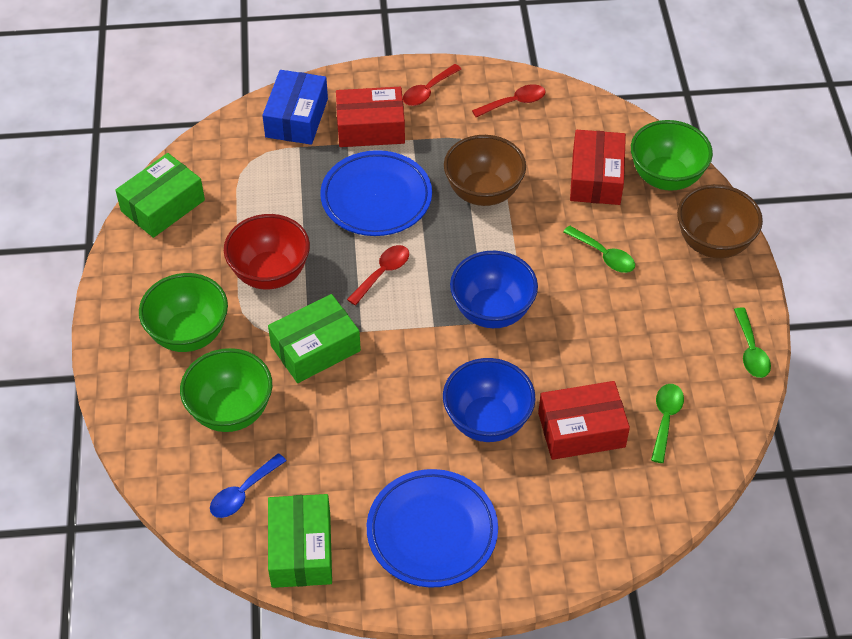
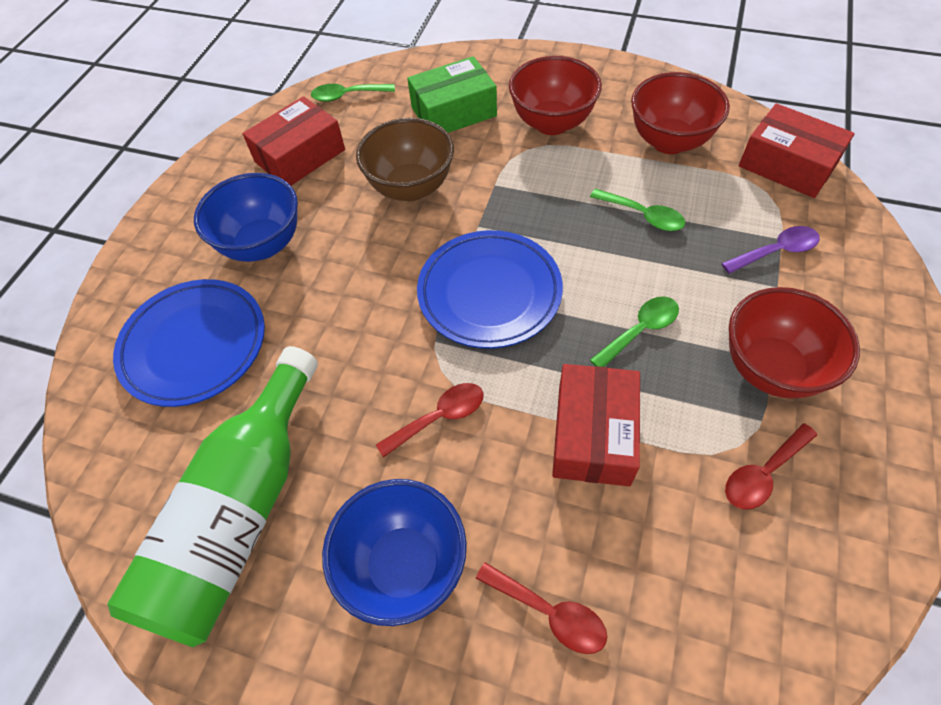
blue box: 1 -> 0
blue spoon: 1 -> 0
brown bowl: 2 -> 1
green bottle: 0 -> 1
green bowl: 3 -> 0
green box: 3 -> 1
purple spoon: 0 -> 1
red bowl: 1 -> 3

